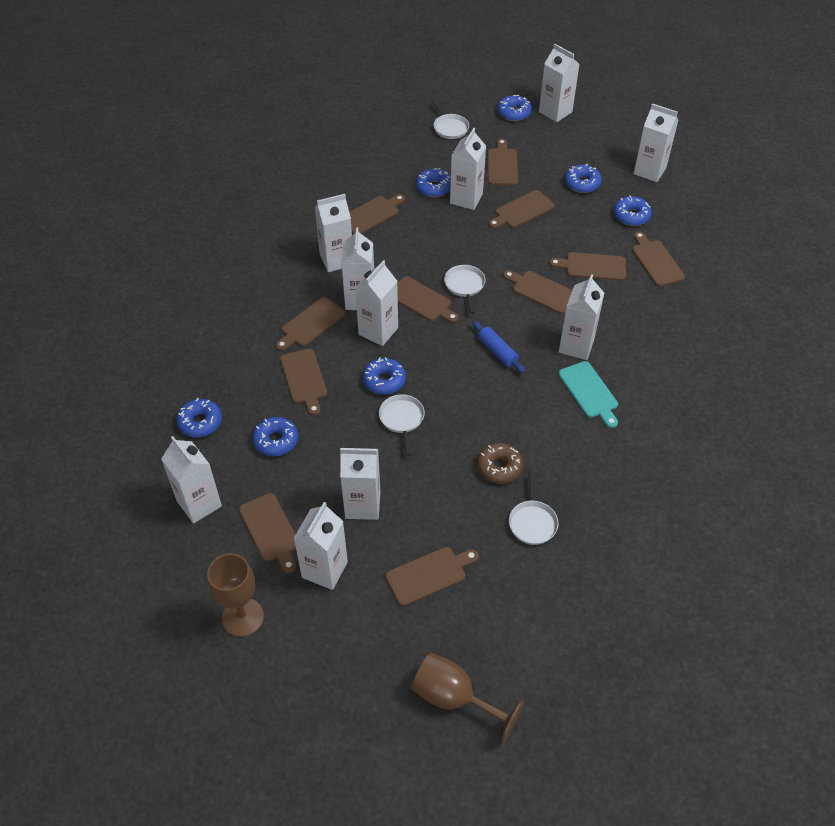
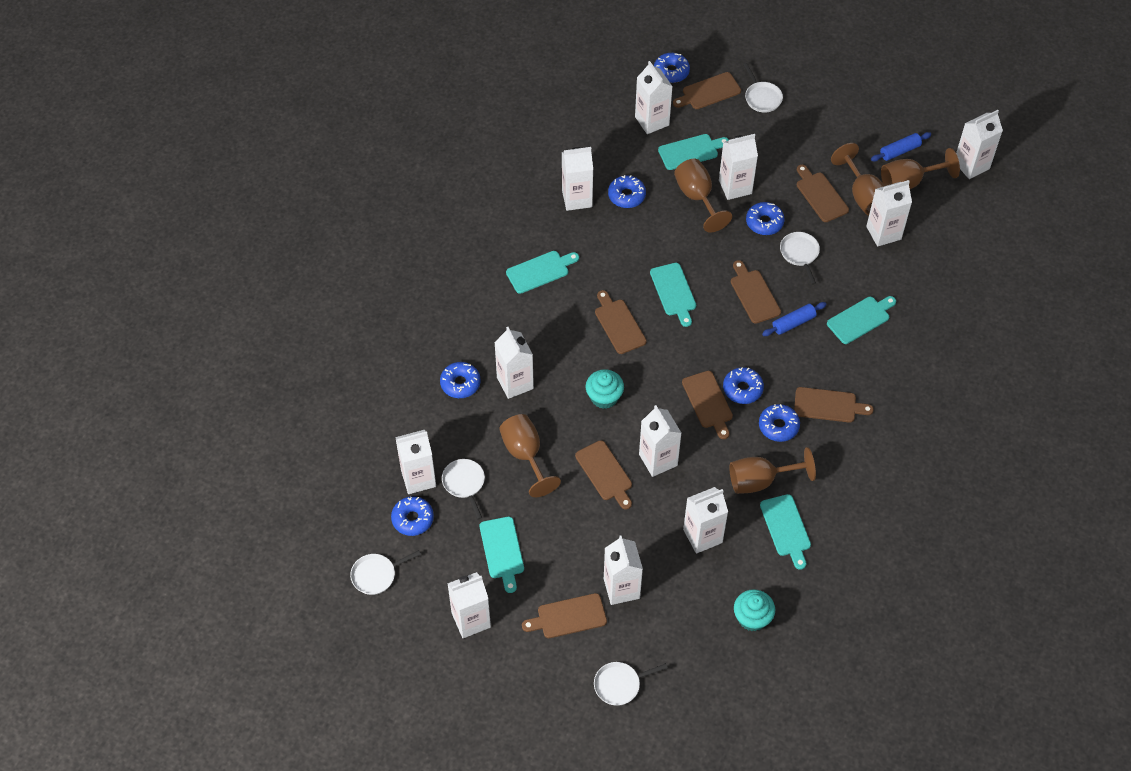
blue rolling pin: 1 -> 2
brown cutting board: 11 -> 8
brown donut: 1 -> 0
brown goblet: 2 -> 5
turquoise cupcake: 0 -> 2
turquoise cutting board: 1 -> 6
white carton: 10 -> 11
white pan: 4 -> 5

